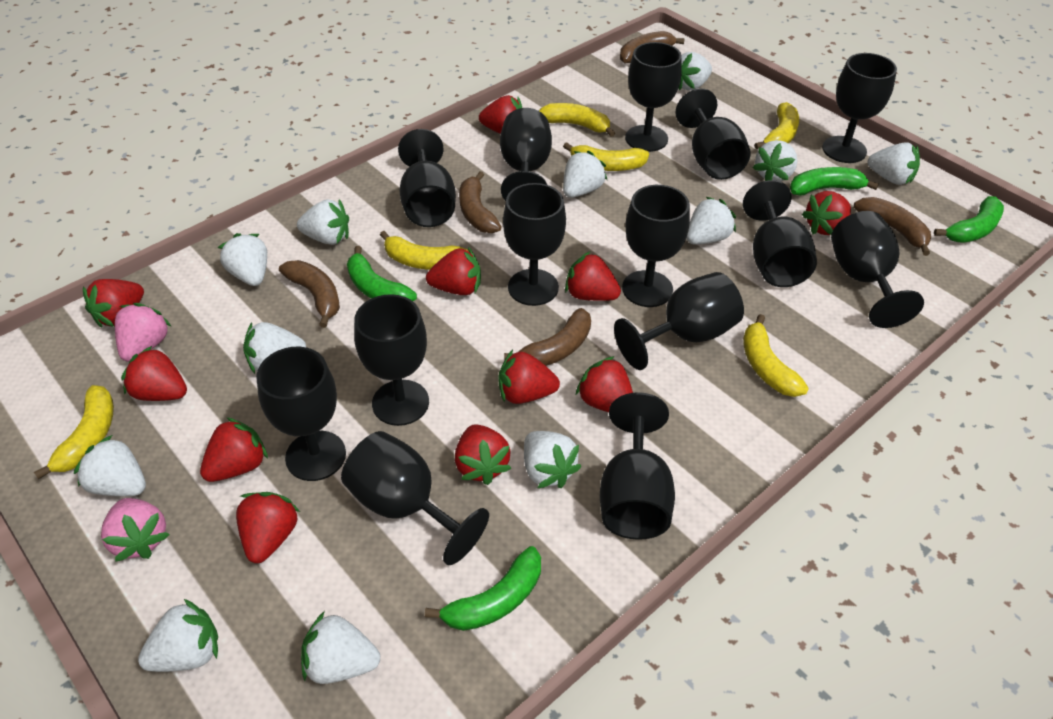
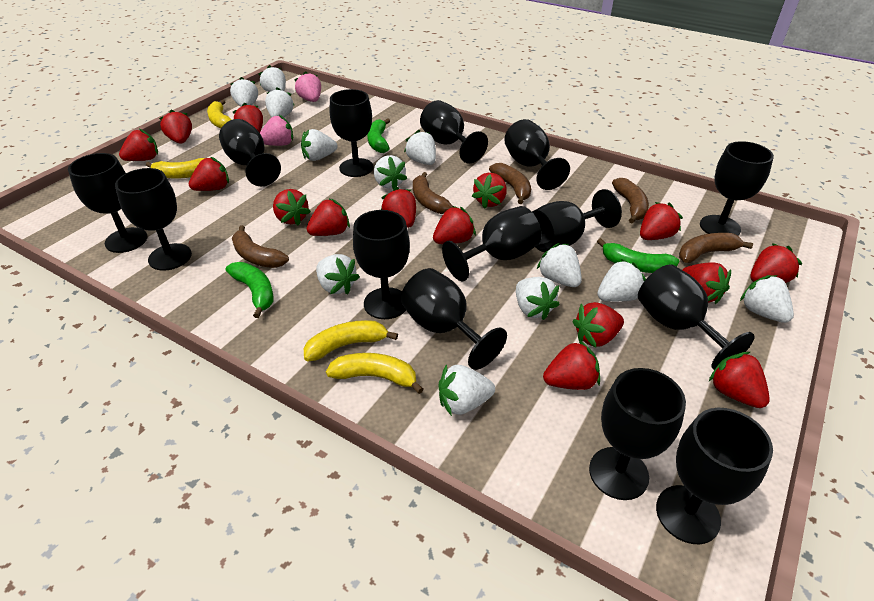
green banana: 4 -> 3
red strawberry: 11 -> 15
yellow banana: 6 -> 4

